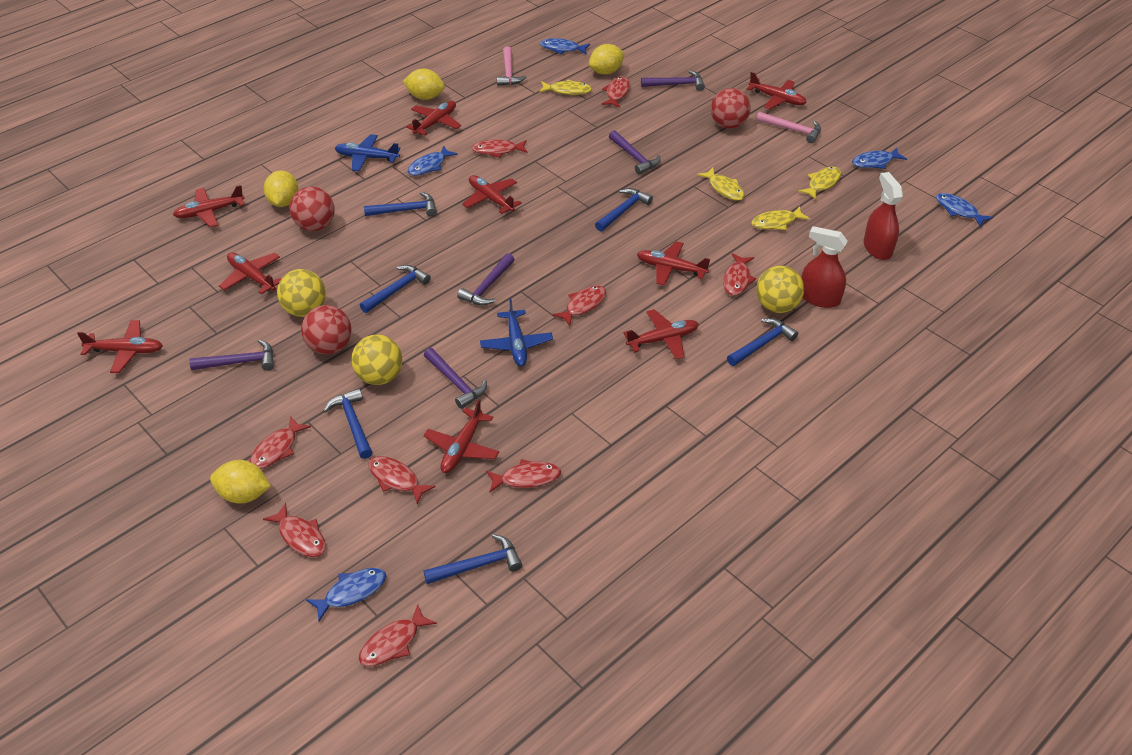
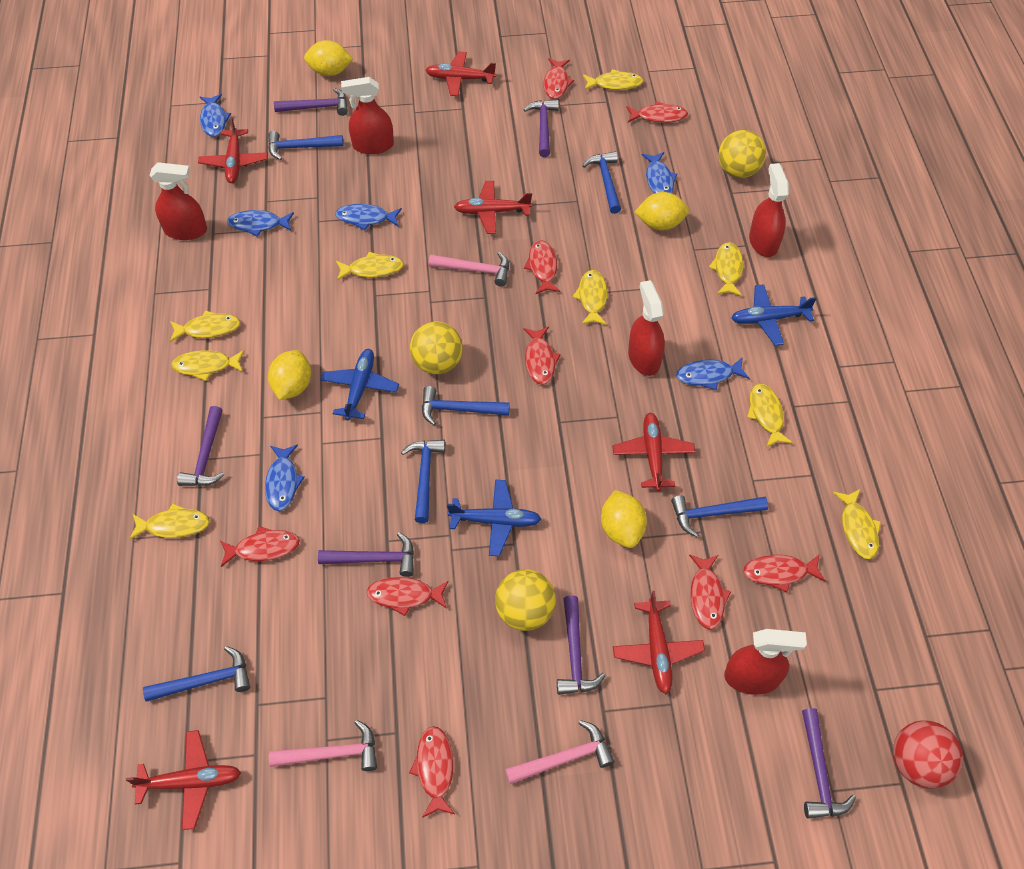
blue fish: 5 -> 6
blue plane: 2 -> 3
pink hammer: 2 -> 3
purple hammer: 5 -> 6
red ball: 3 -> 1
red plane: 9 -> 6
red spray bottle: 2 -> 5
yellow fish: 4 -> 9

